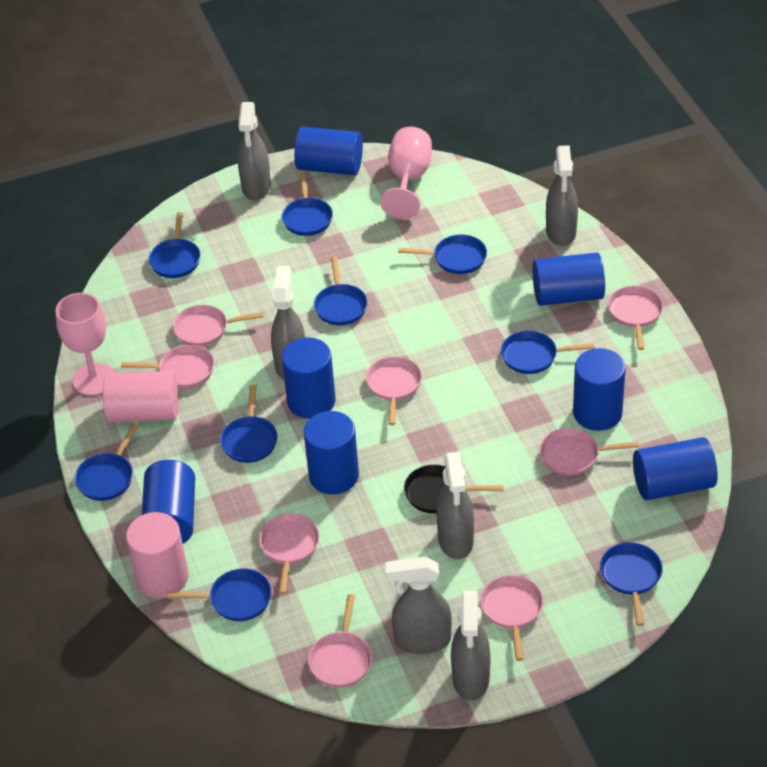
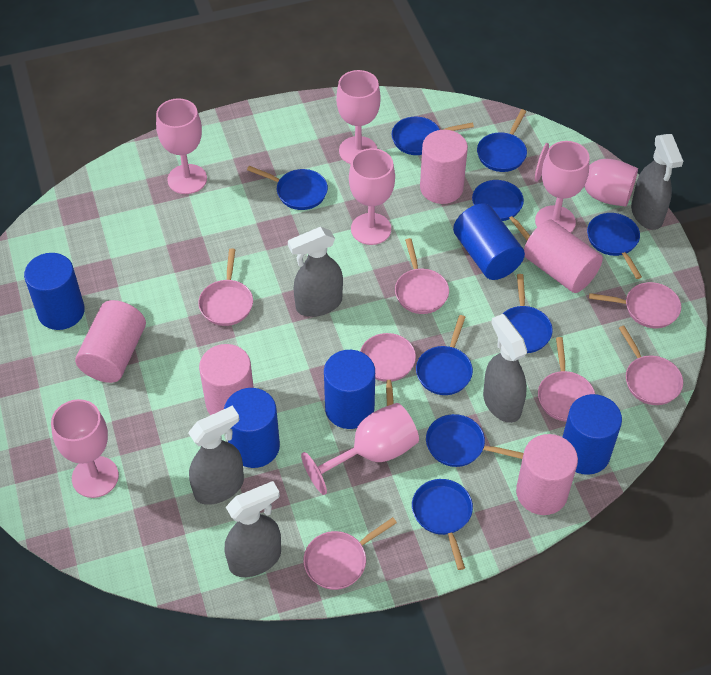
black pan: 1 -> 0
blue cylinder: 7 -> 5
grey spray bottle: 6 -> 5
pink cylinder: 2 -> 5
pink goblet: 2 -> 7
pink pan: 8 -> 7

